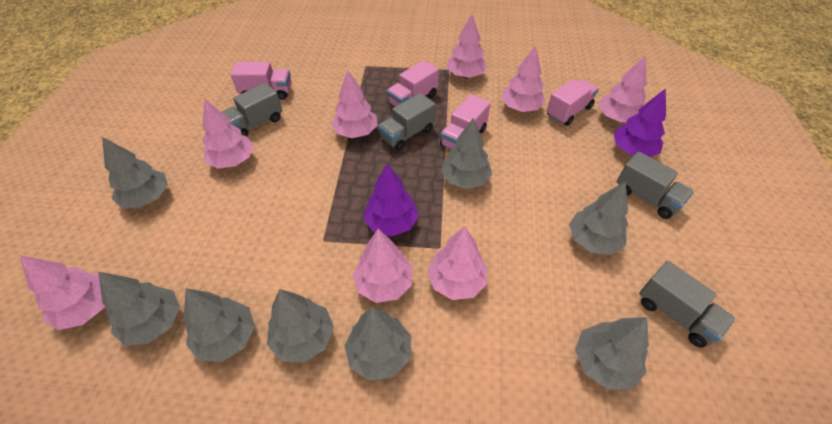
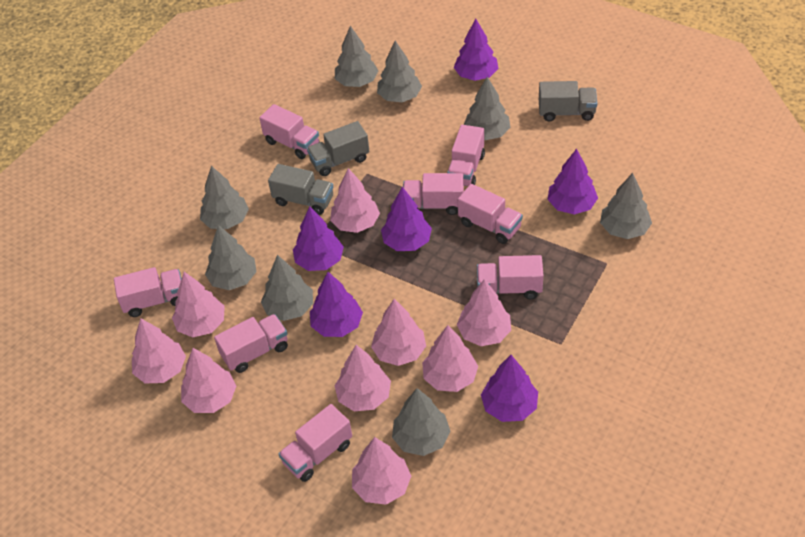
grey truck: 4 -> 3
pink tree: 8 -> 9
pink truck: 4 -> 8
purple tree: 2 -> 6

